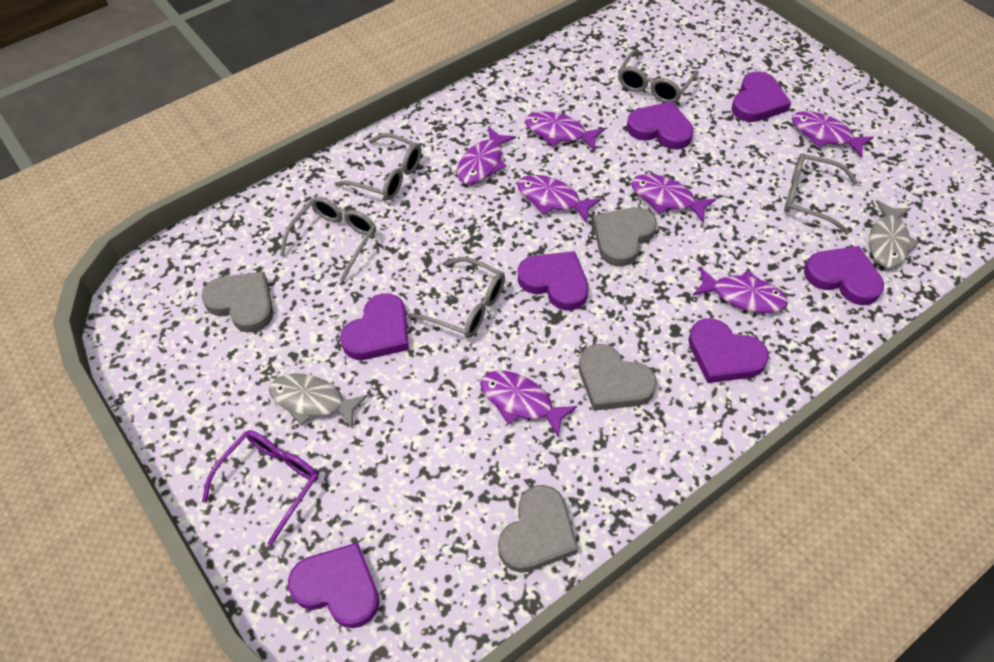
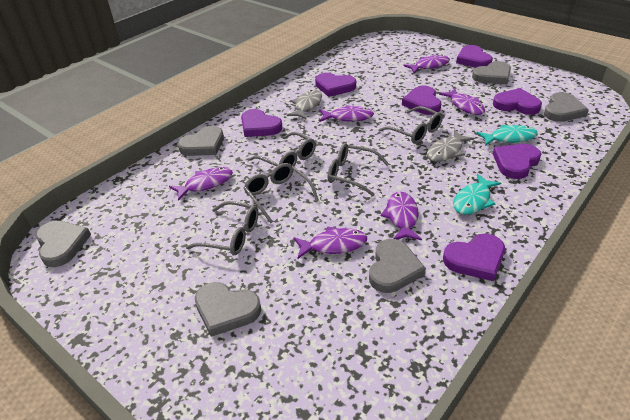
grey heart: 4 -> 6
purple fish: 7 -> 6
purple glasses: 1 -> 0
turquoise fish: 0 -> 2

